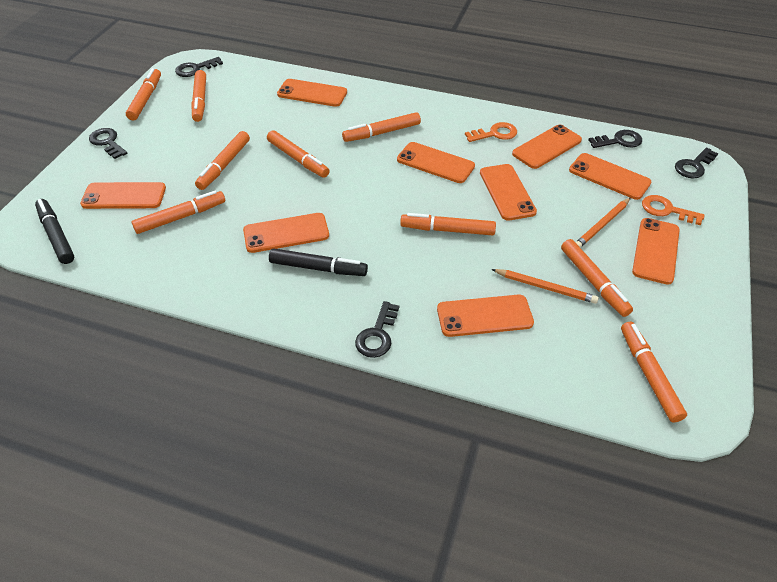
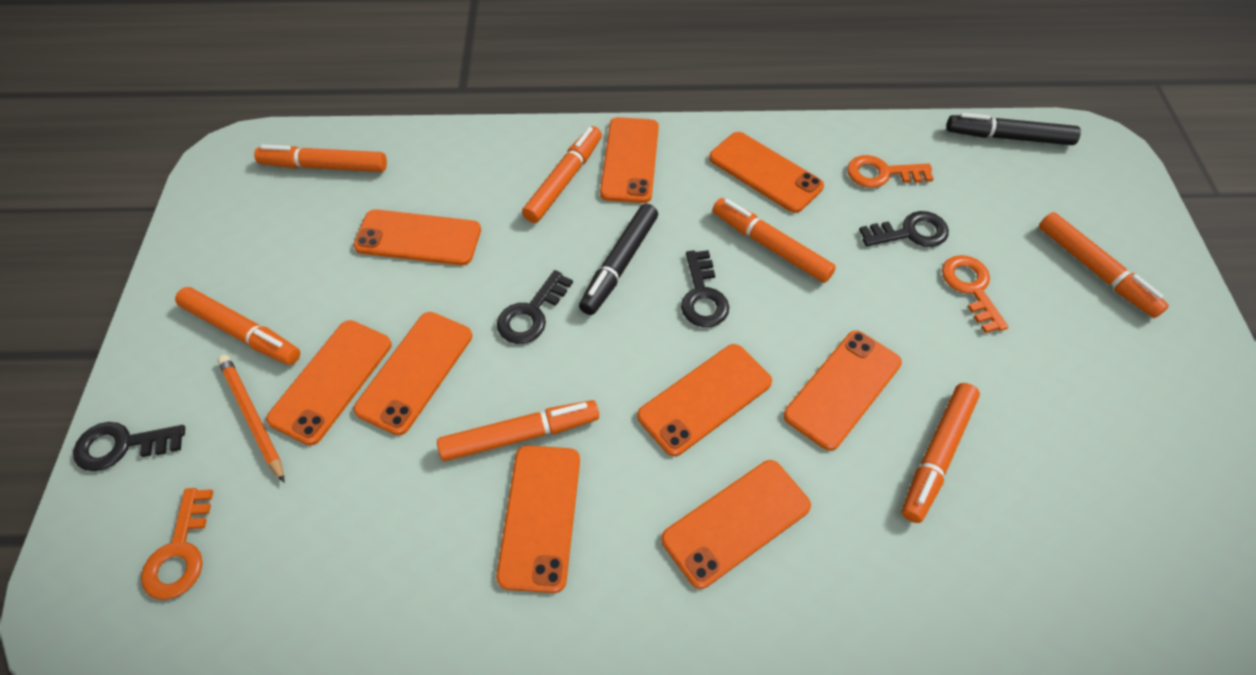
black key: 5 -> 4
orange key: 2 -> 3
orange marker: 9 -> 7
orange pencil: 2 -> 1

